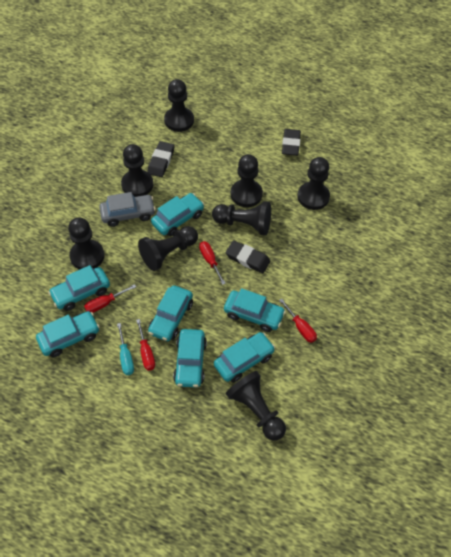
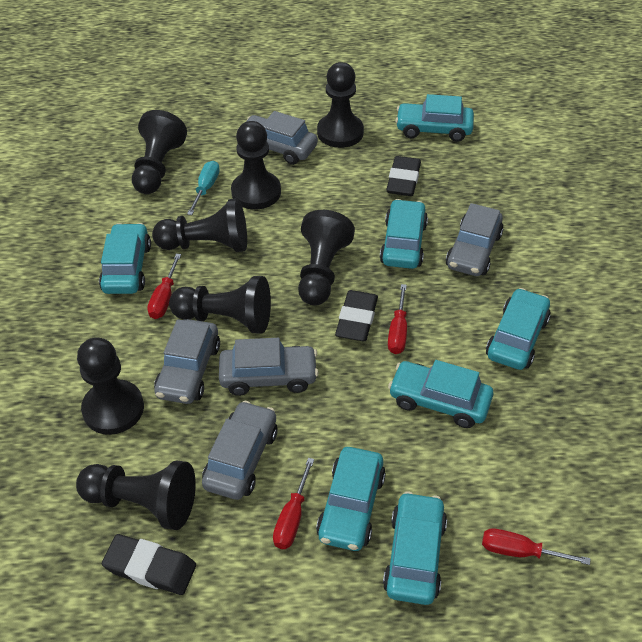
grey car: 1 -> 5

